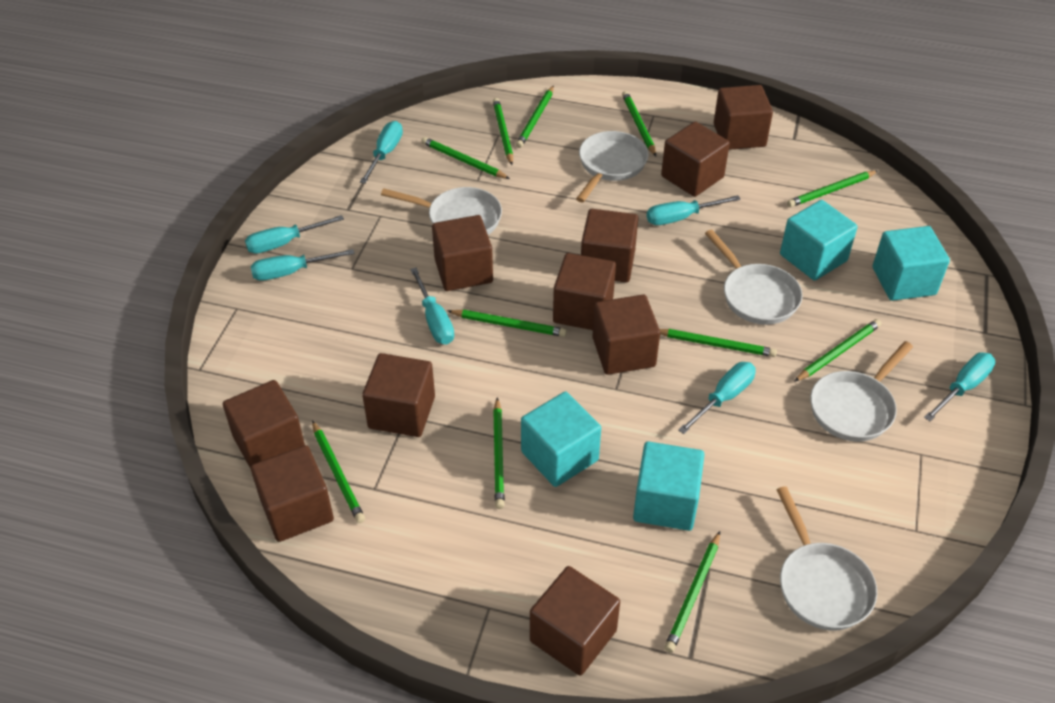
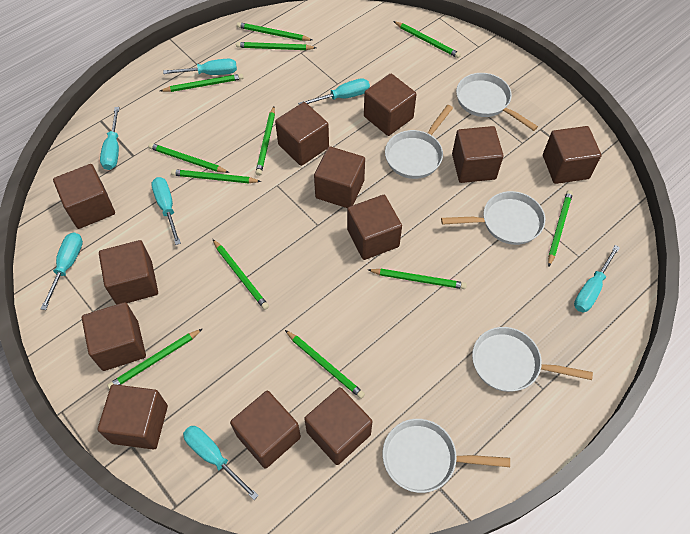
brown cube: 10 -> 12
green pencil: 11 -> 12
turquoise cube: 4 -> 0

